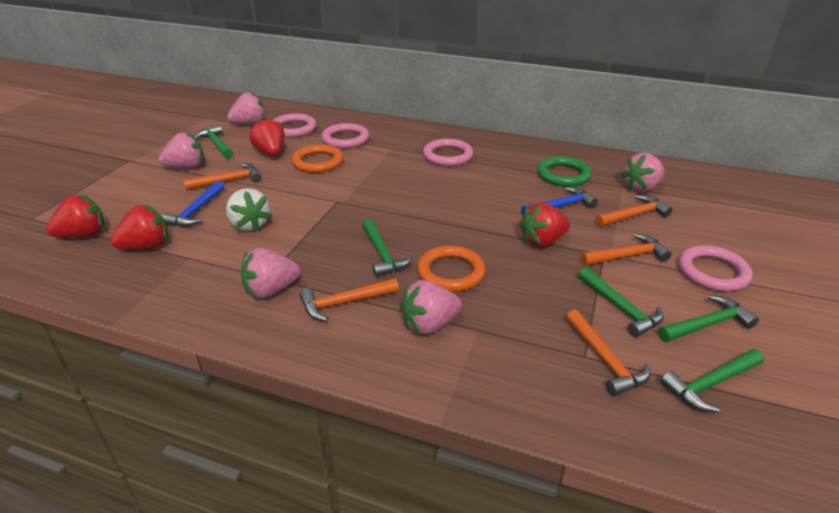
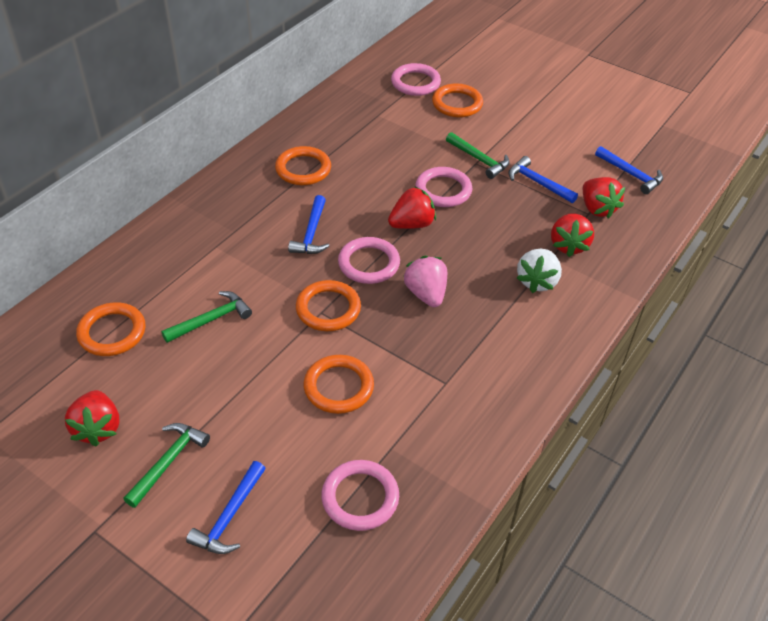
blue hammer: 2 -> 4
green hammer: 5 -> 3
green ring: 1 -> 0
orange hammer: 5 -> 0
orange ring: 2 -> 5
pink strawberry: 5 -> 1

